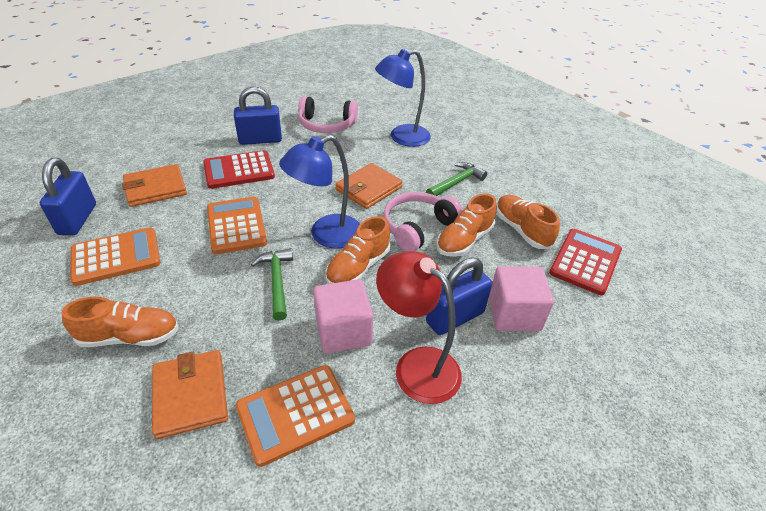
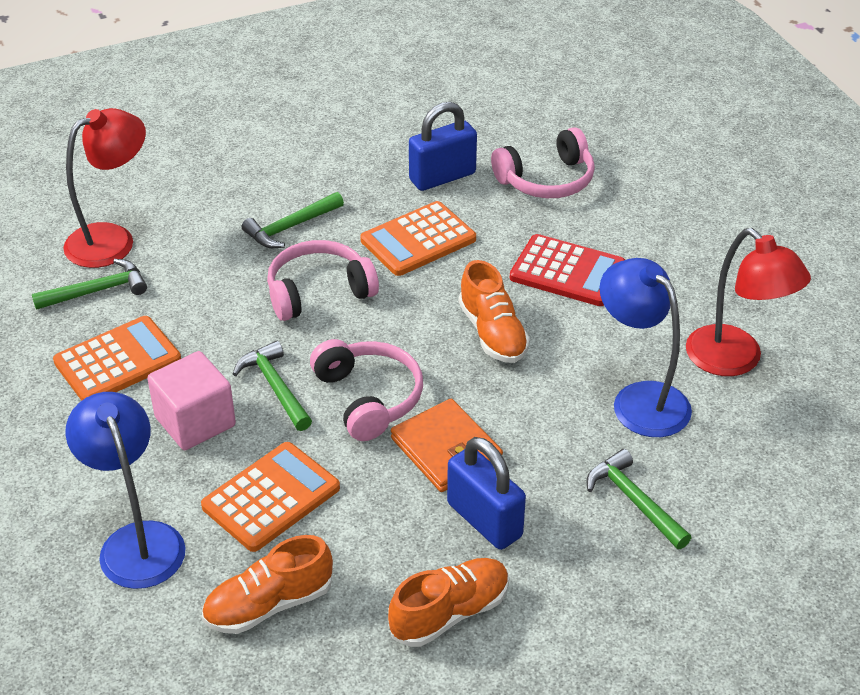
blue padlock: 3 -> 2
green hammer: 2 -> 4
orange shoe: 4 -> 3
orange wallet: 3 -> 1
pink cube: 2 -> 1
pink headphones: 2 -> 3
red calculator: 2 -> 1
red lamp: 1 -> 2

